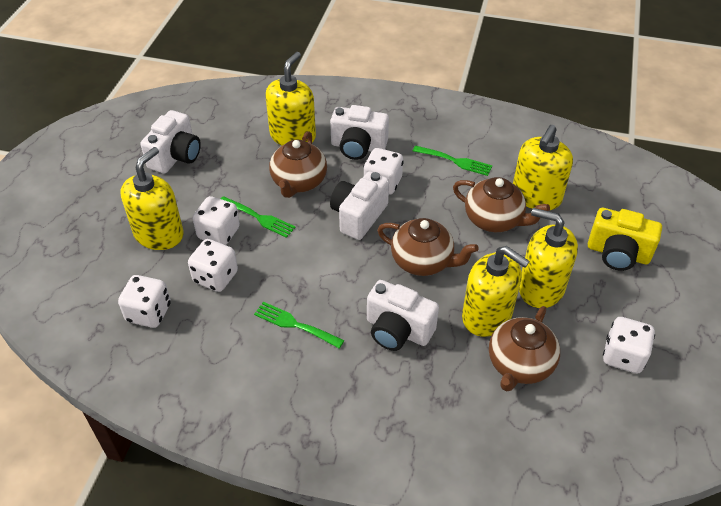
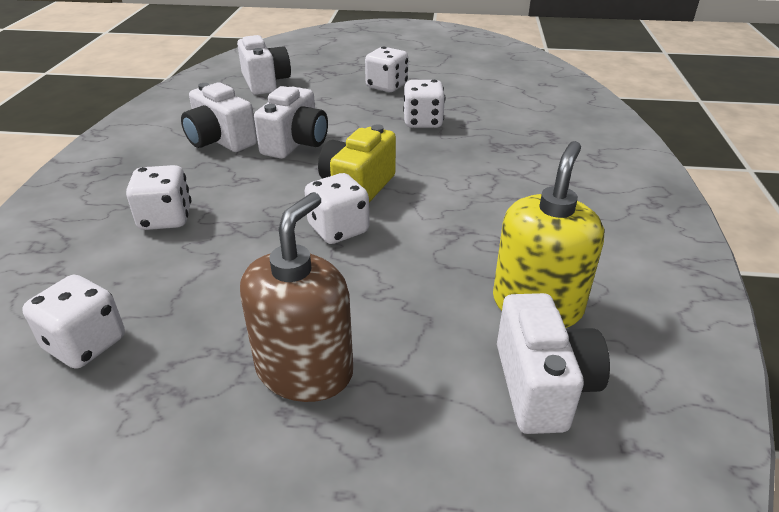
brown soap dispenser: 0 -> 1
brown teapot: 4 -> 0
green fork: 3 -> 0
yellow soap dispenser: 5 -> 1

